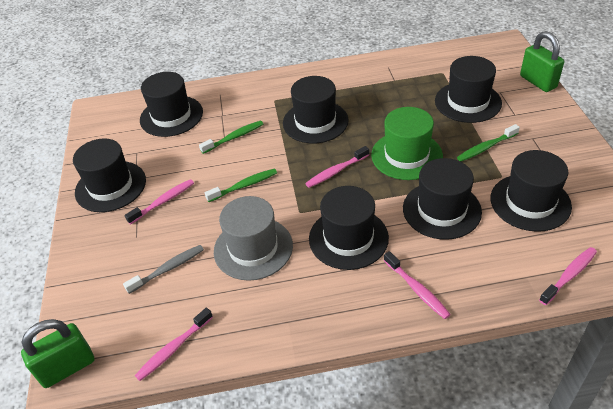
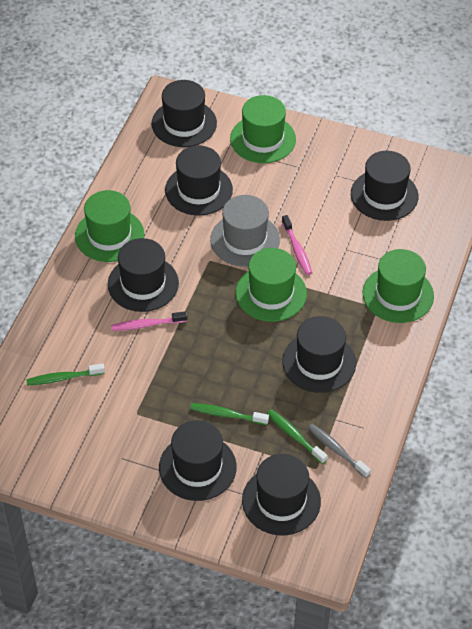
green hat: 1 -> 4
green padlock: 2 -> 0
pink toothbrush: 5 -> 2

